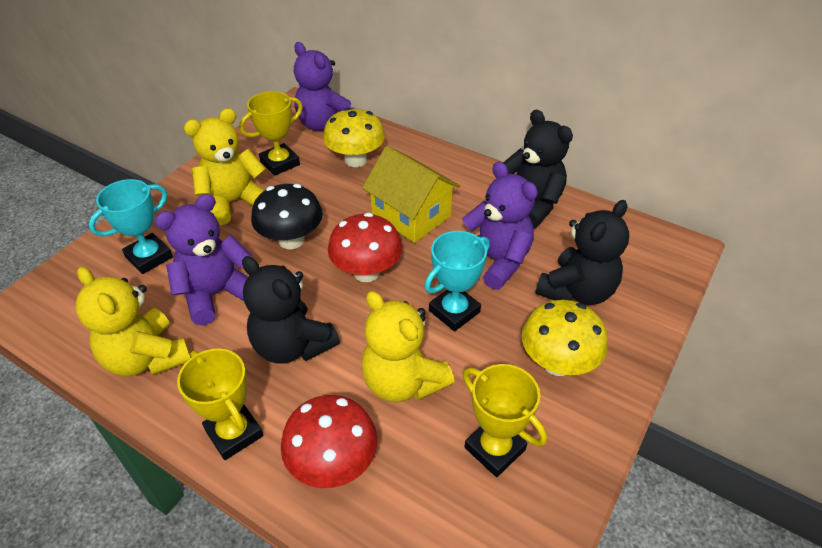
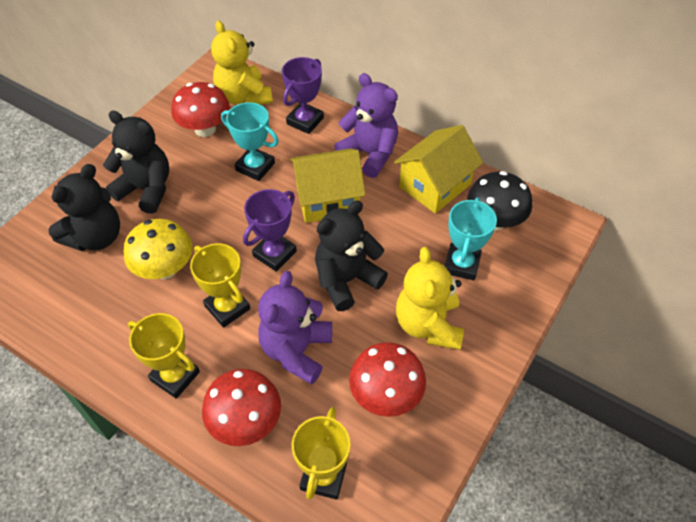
purple teddy bear: 3 -> 2
purple trophy: 0 -> 2
red mushroom: 2 -> 3
yellow house: 1 -> 2
yellow mushroom: 2 -> 1
yellow teddy bear: 3 -> 2

